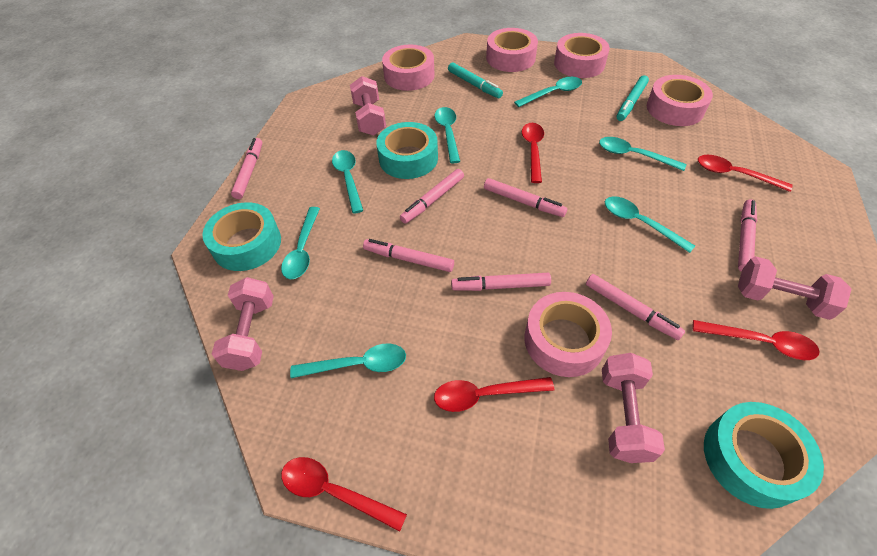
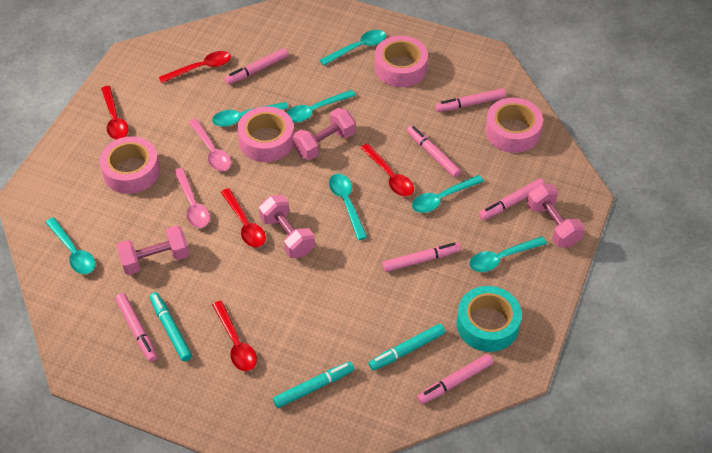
pink spoon: 0 -> 2
pink tape: 5 -> 4
turquoise marker: 2 -> 3
turquoise tape: 3 -> 1

